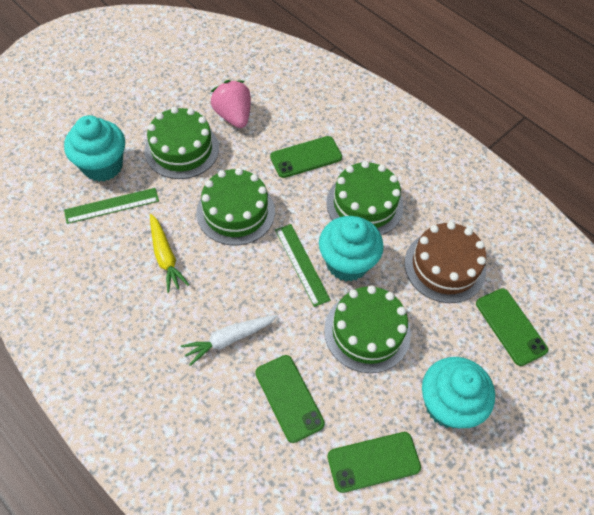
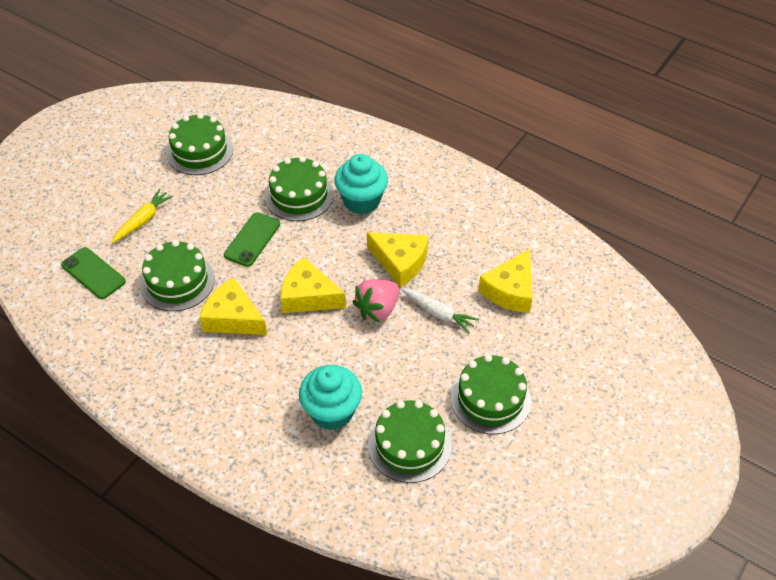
brown cake: 1 -> 0
green cake: 4 -> 5
green phone: 4 -> 2
green ruler: 2 -> 0
turquoise cupcake: 3 -> 2
yellow cheese: 0 -> 4

